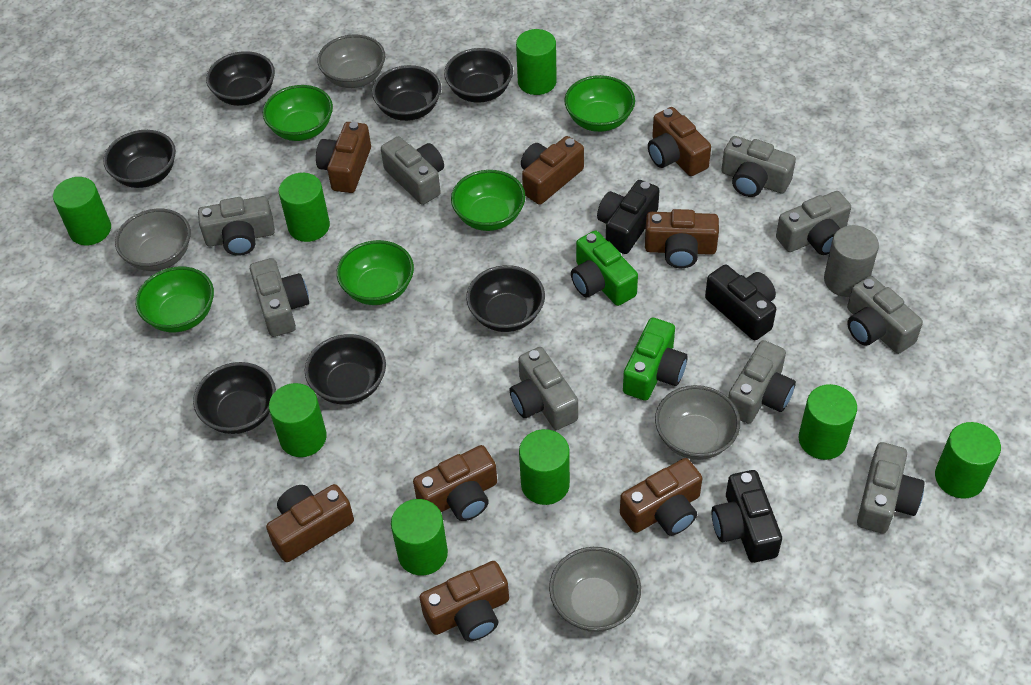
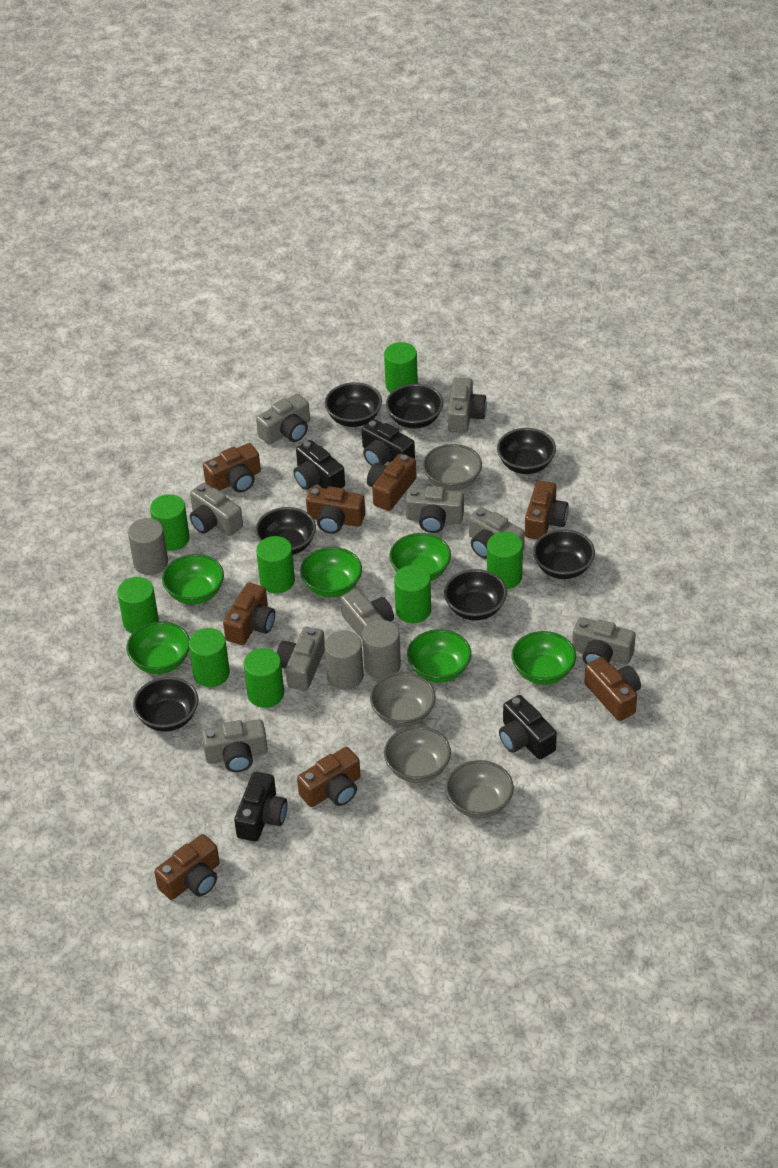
black camera: 3 -> 4
green bowl: 5 -> 6
green camera: 2 -> 0
grey cylinder: 1 -> 3

